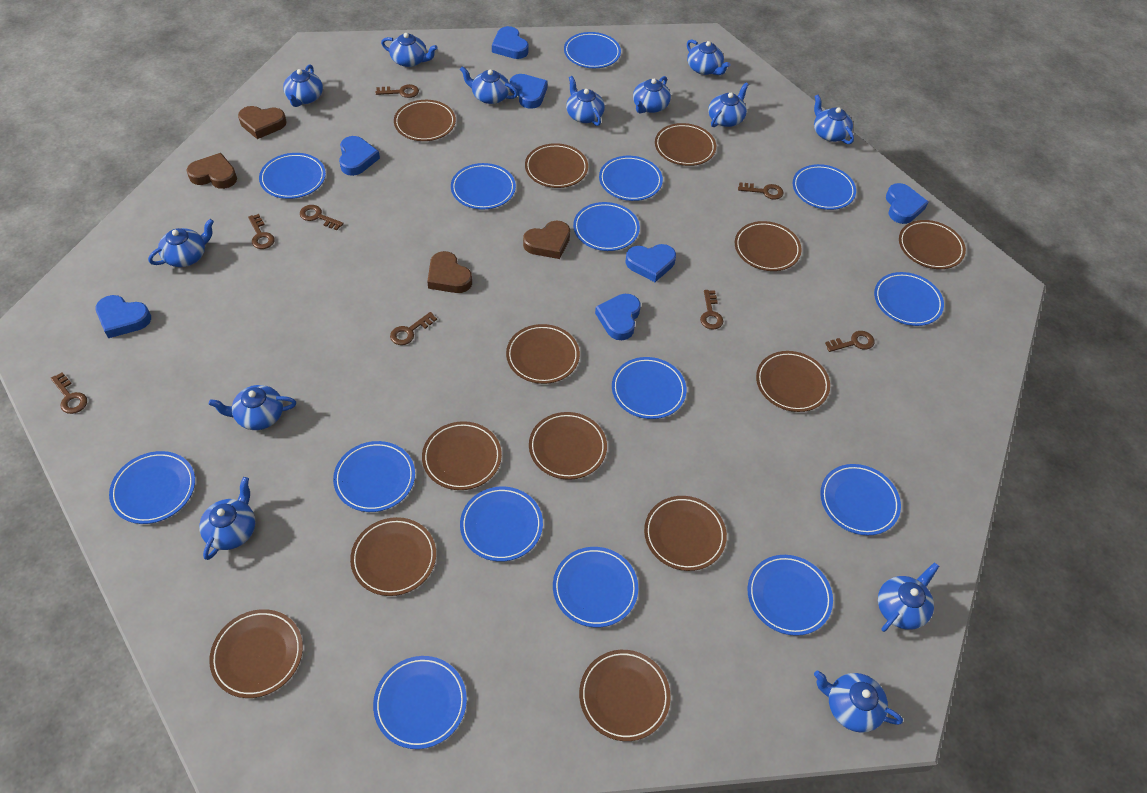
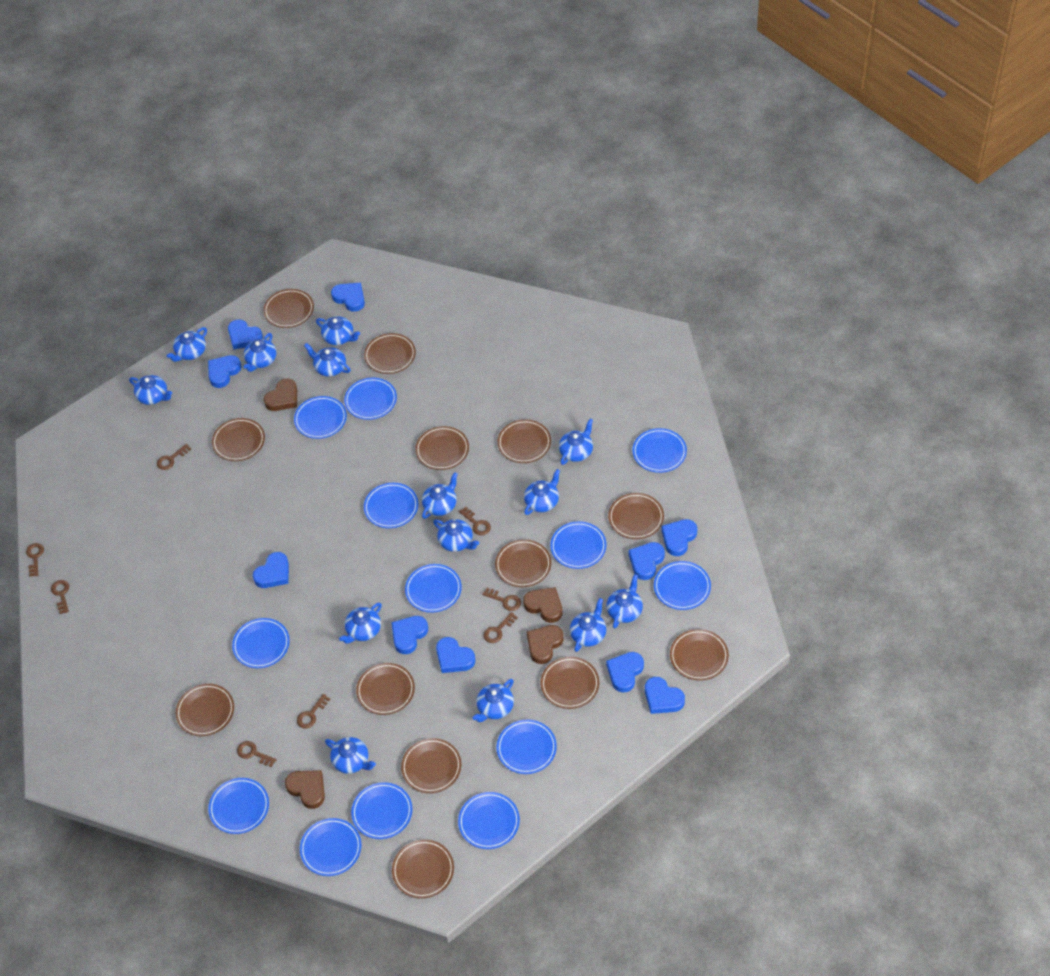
blue heart: 7 -> 10
blue plate: 15 -> 13
blue teapot: 13 -> 14

